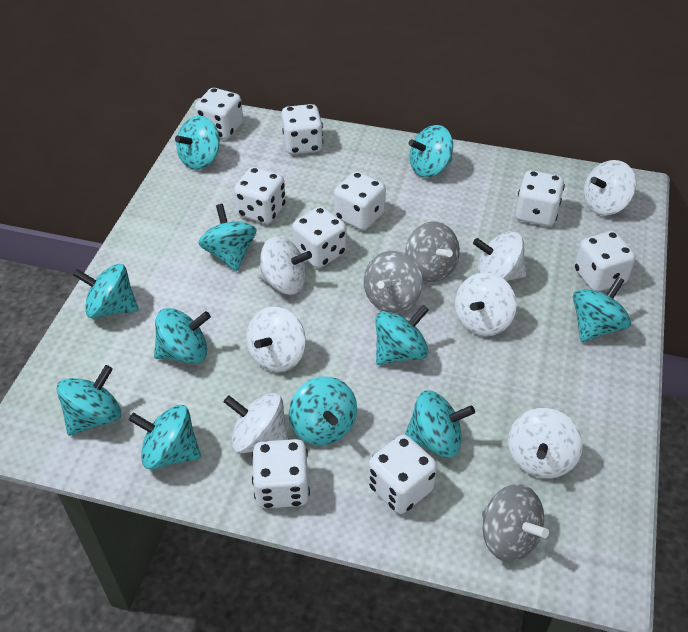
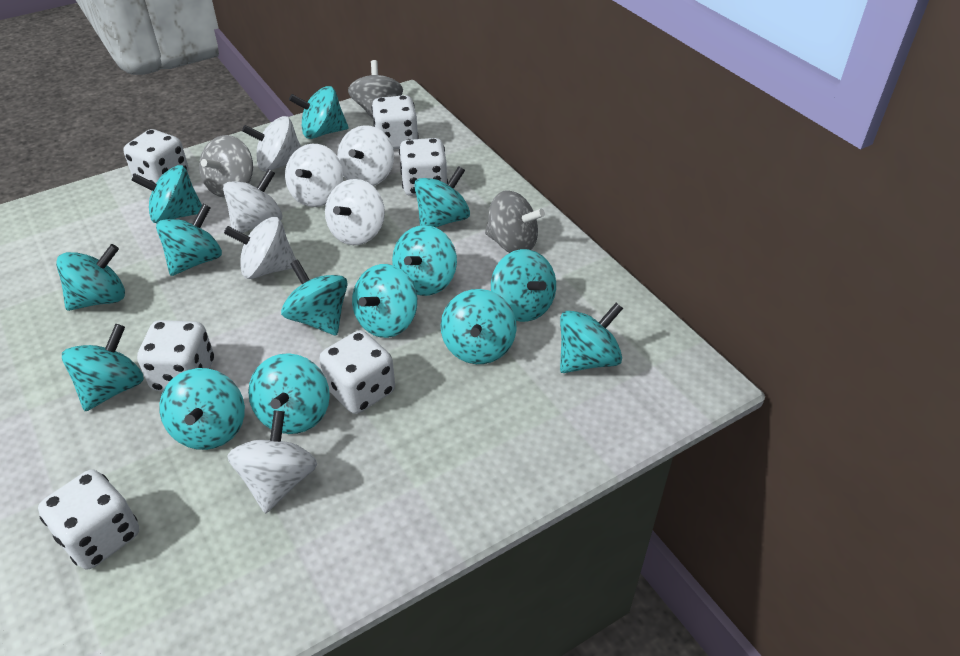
turquoise spinning top: 11 -> 14
white dice: 9 -> 6

